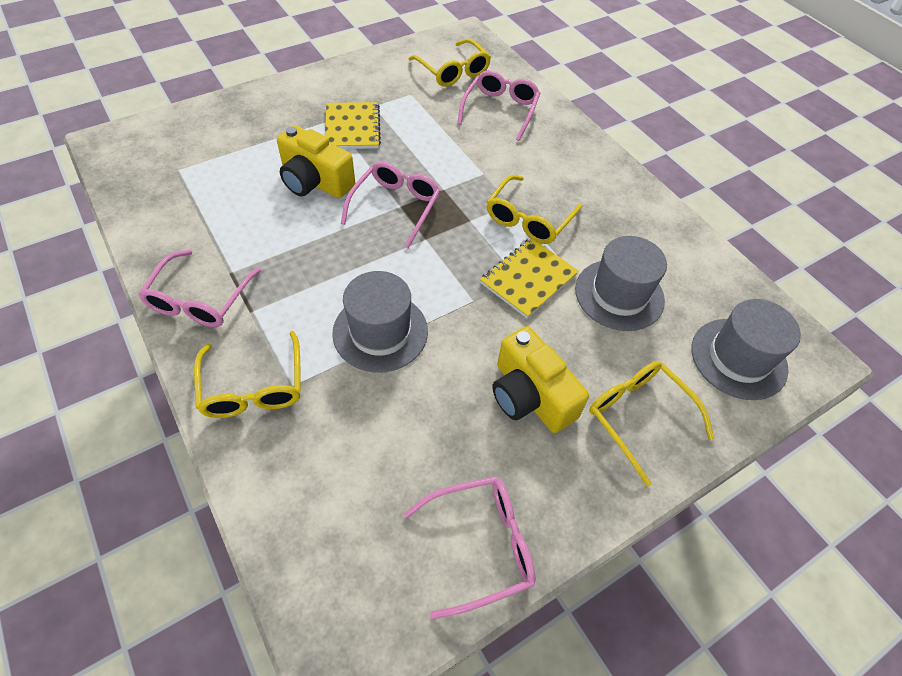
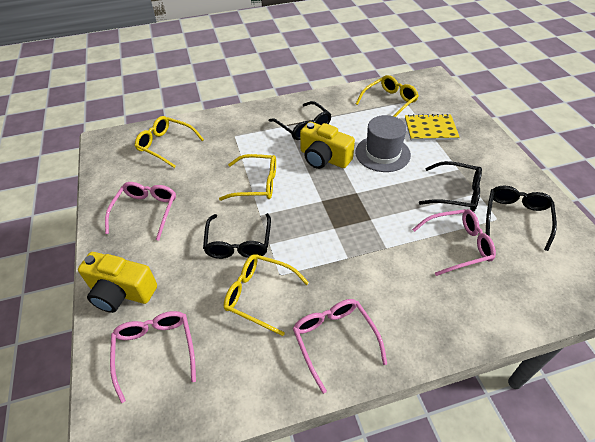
black glasses: 0 -> 4
grey hat: 3 -> 1
yellow notebook: 2 -> 1

